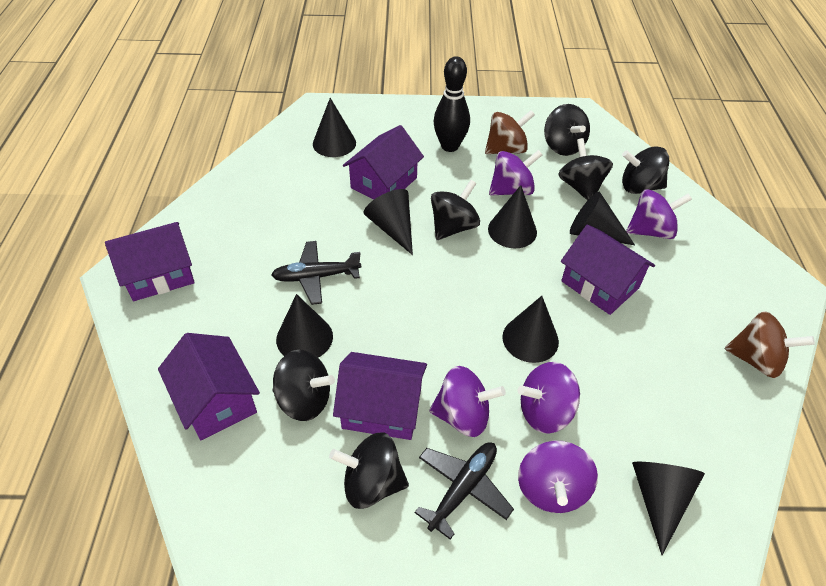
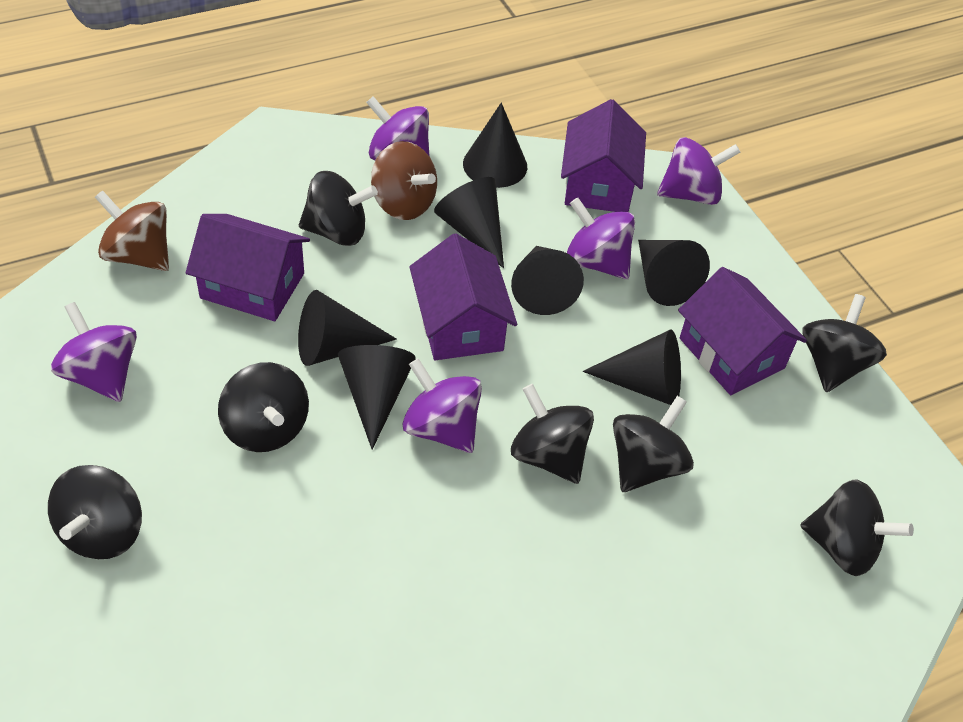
black bowling pin: 1 -> 0
black plane: 2 -> 0
black spinning top: 6 -> 7
purple house: 5 -> 4

